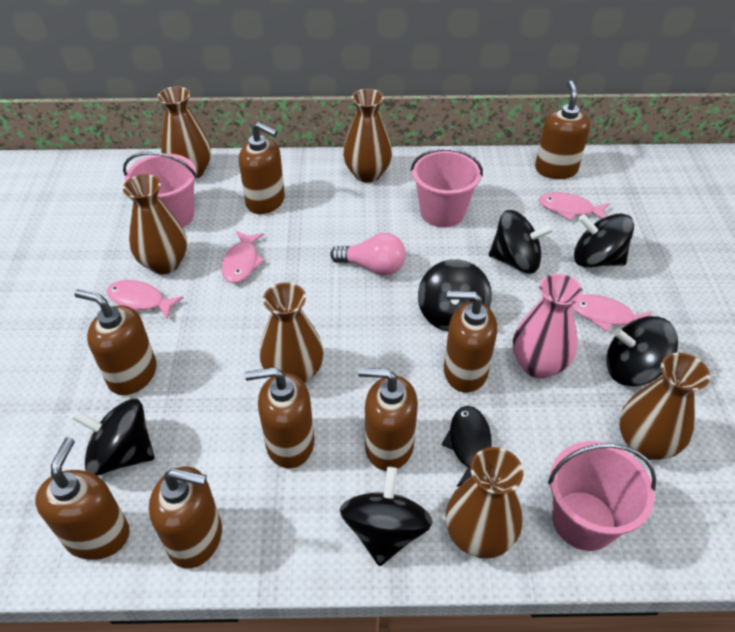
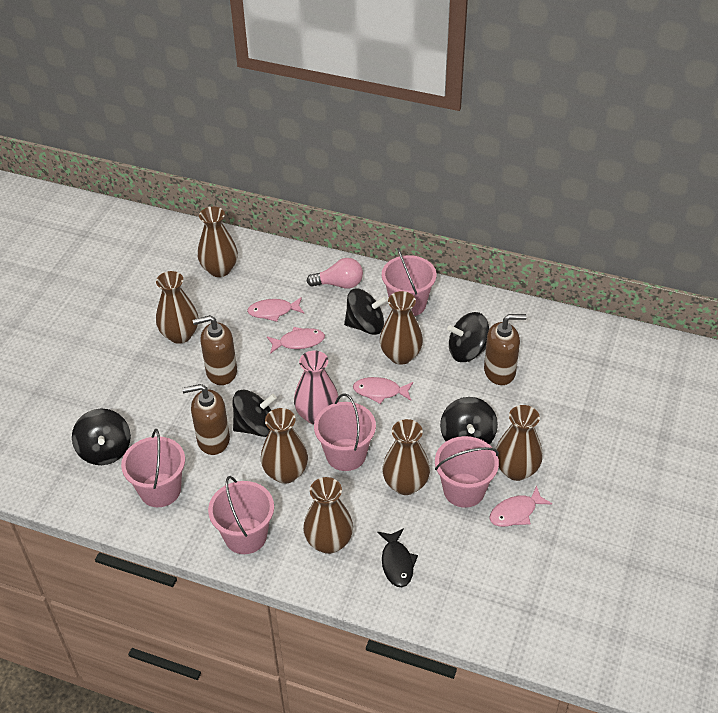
black spinning top: 6 -> 5
brown soap dispenser: 8 -> 3
brown vase: 6 -> 7
pink bucket: 3 -> 5

